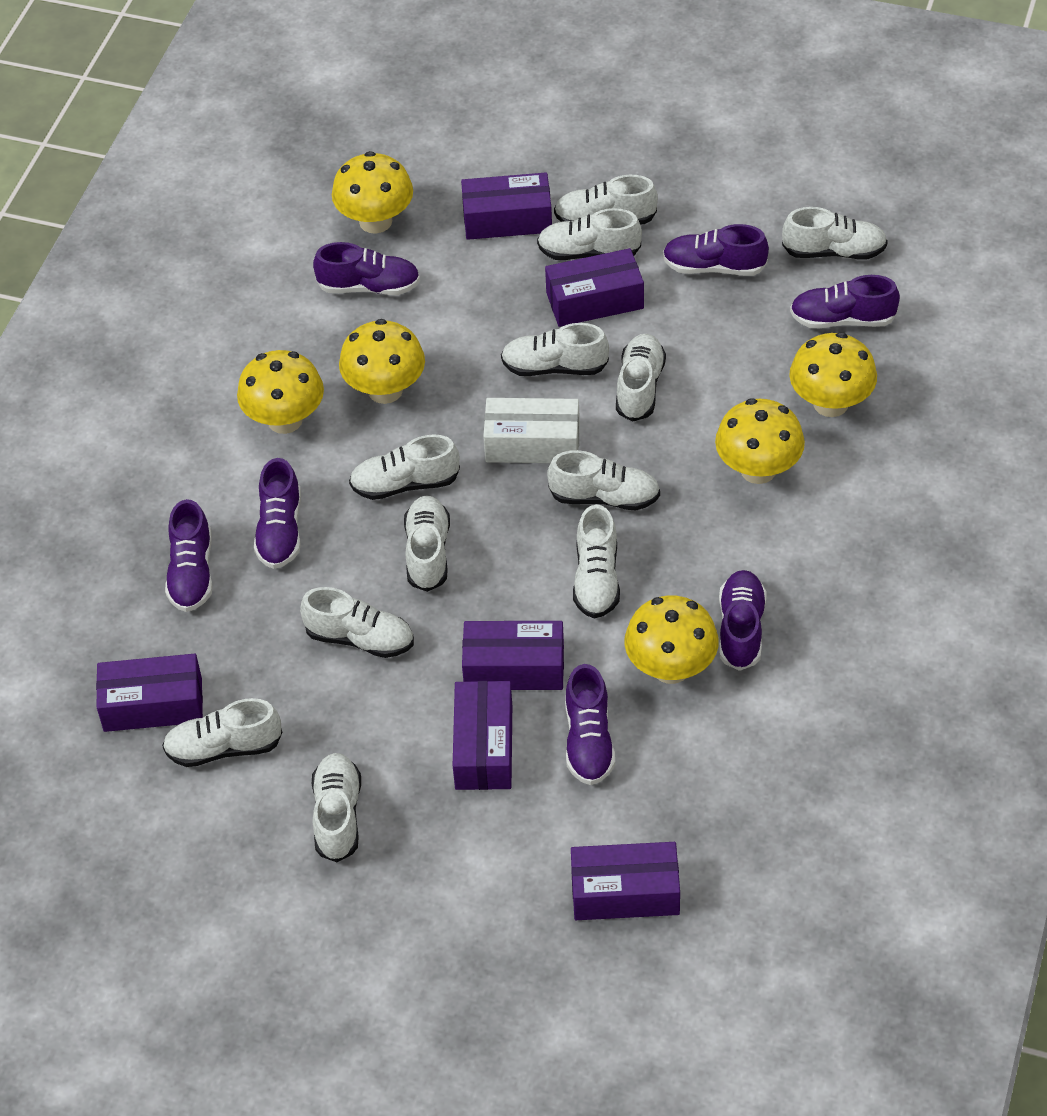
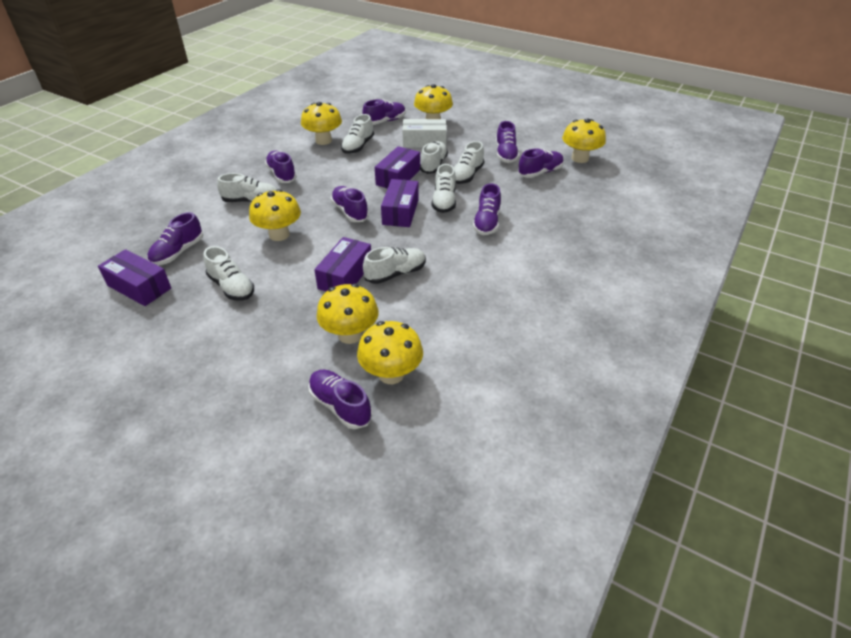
purple box: 6 -> 4
purple shoe: 7 -> 8
white shoe: 12 -> 7

